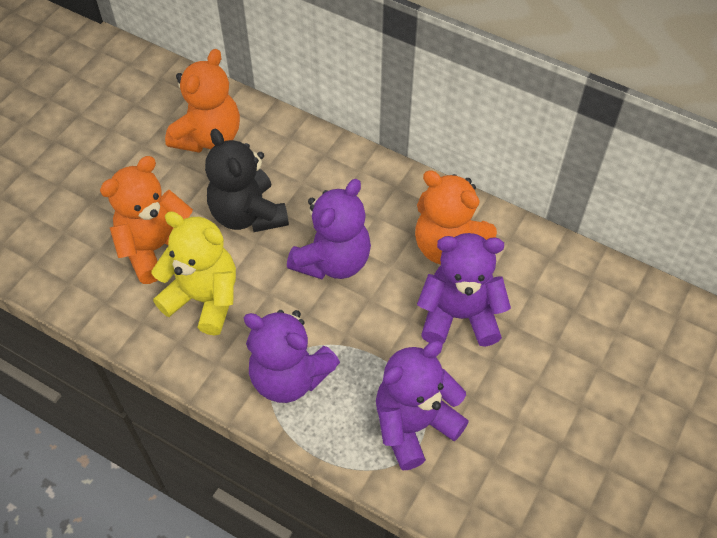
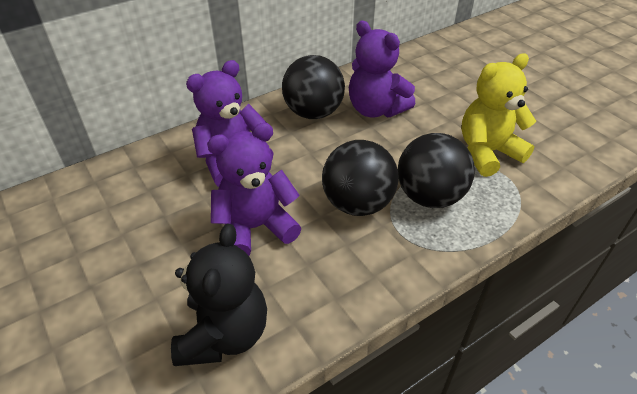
black ball: 0 -> 3
orange teddy bear: 3 -> 0
purple teddy bear: 4 -> 3

